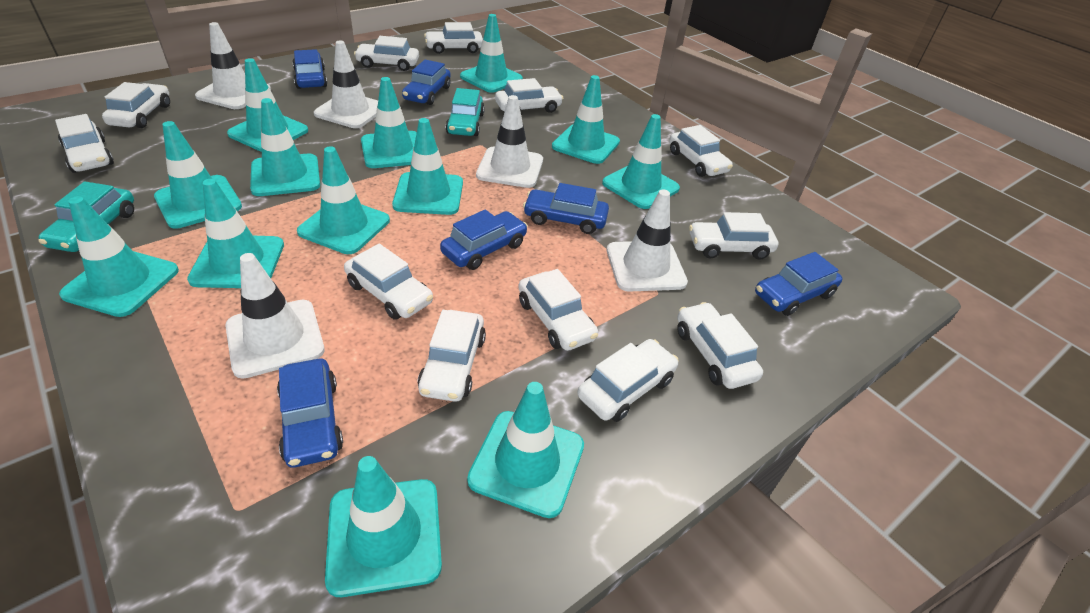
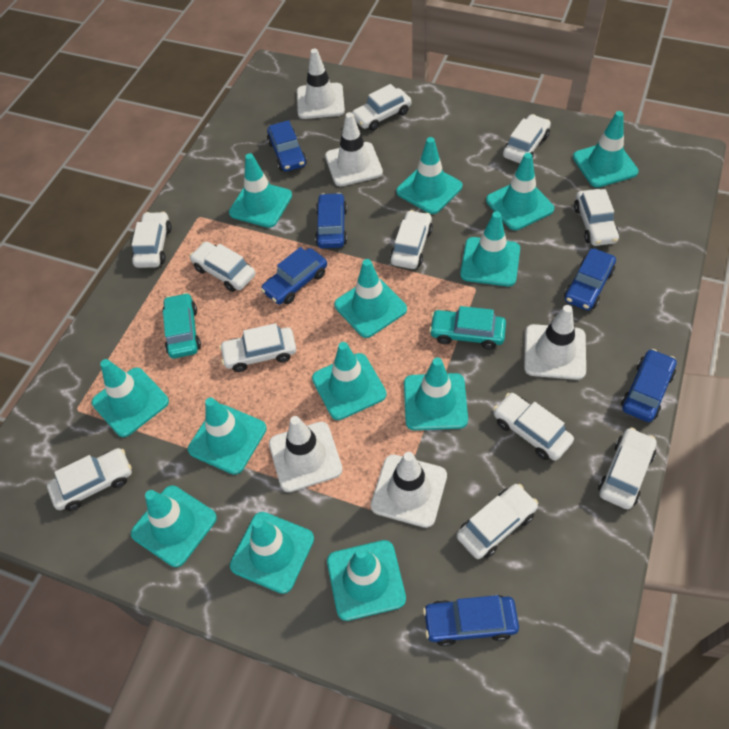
white car: 12 -> 11

